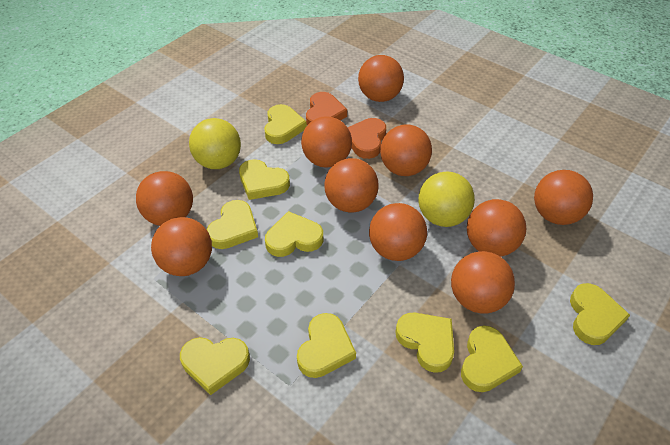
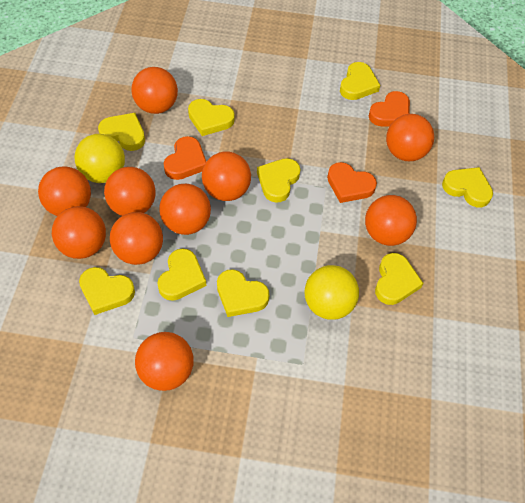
orange heart: 2 -> 3

